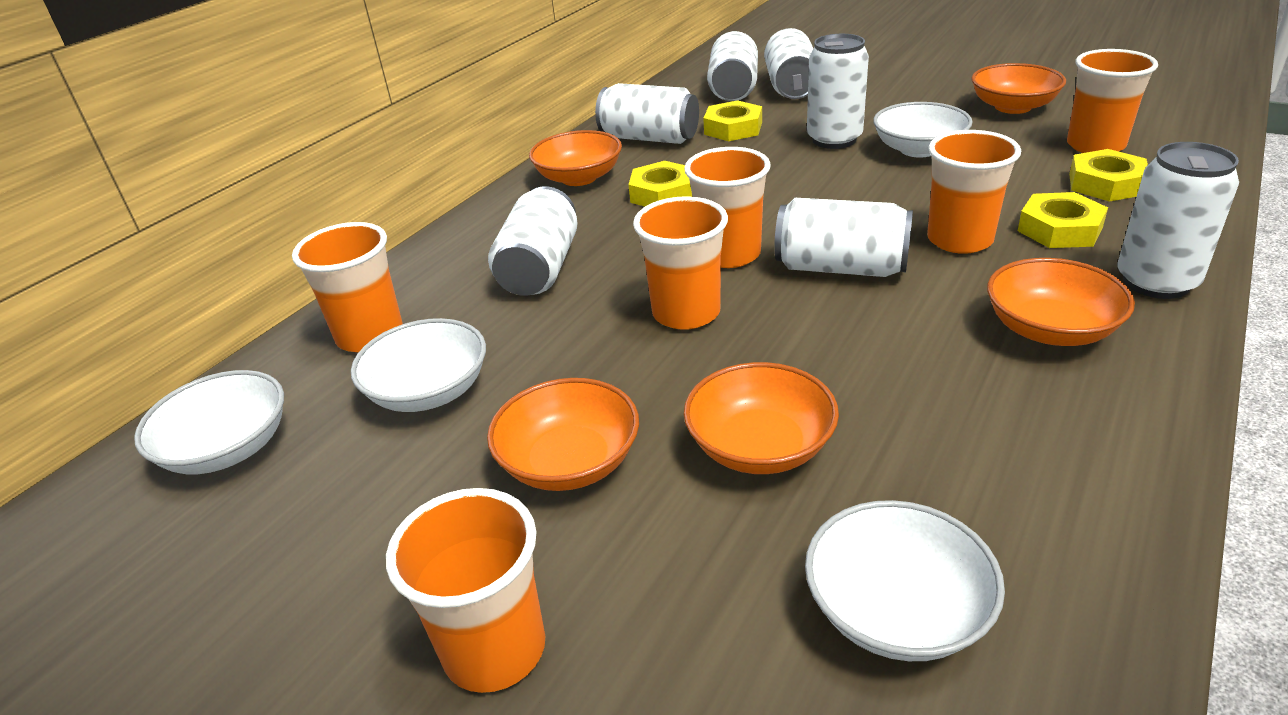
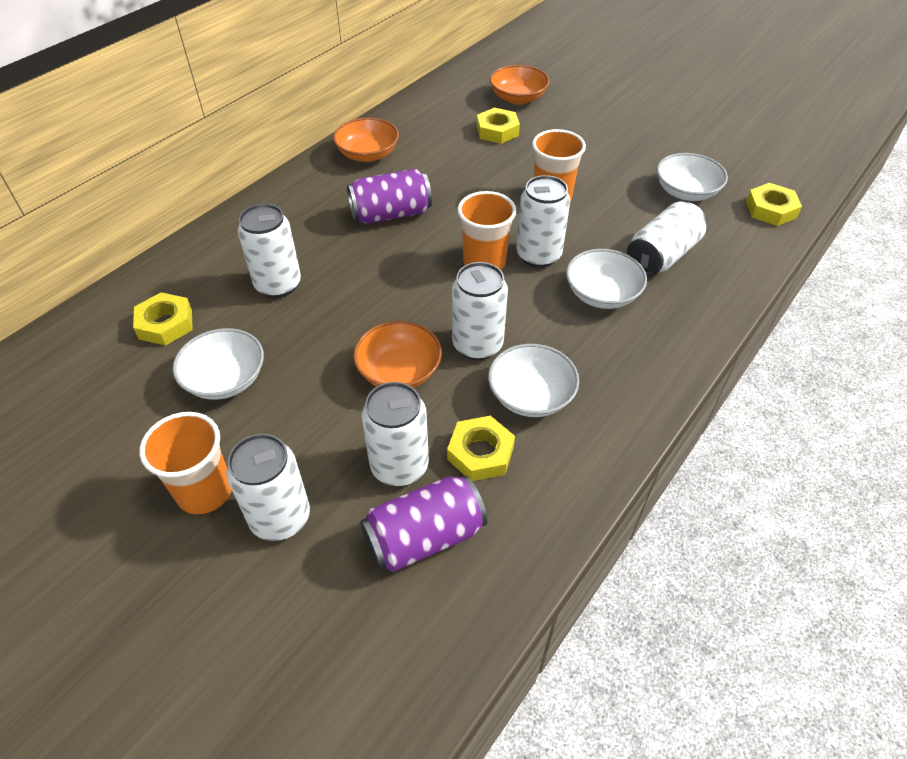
orange bowl: 5 -> 3
orange cup: 6 -> 3
purple can: 0 -> 2
white can: 7 -> 6

